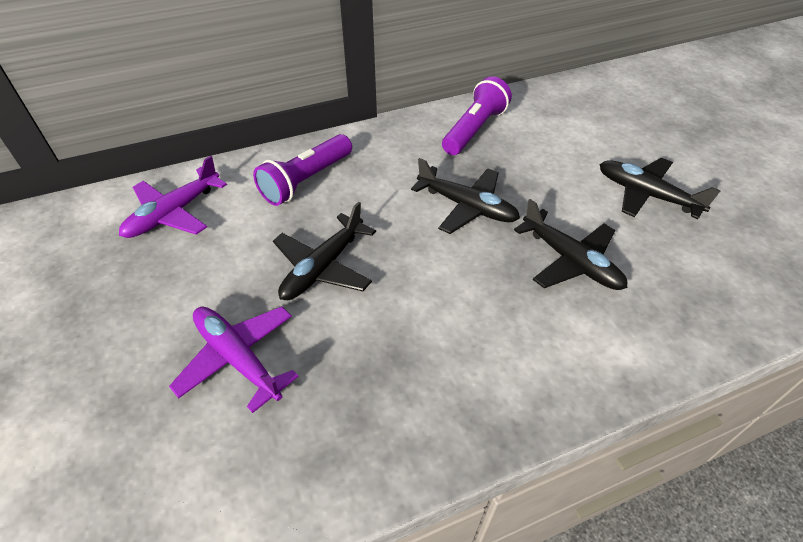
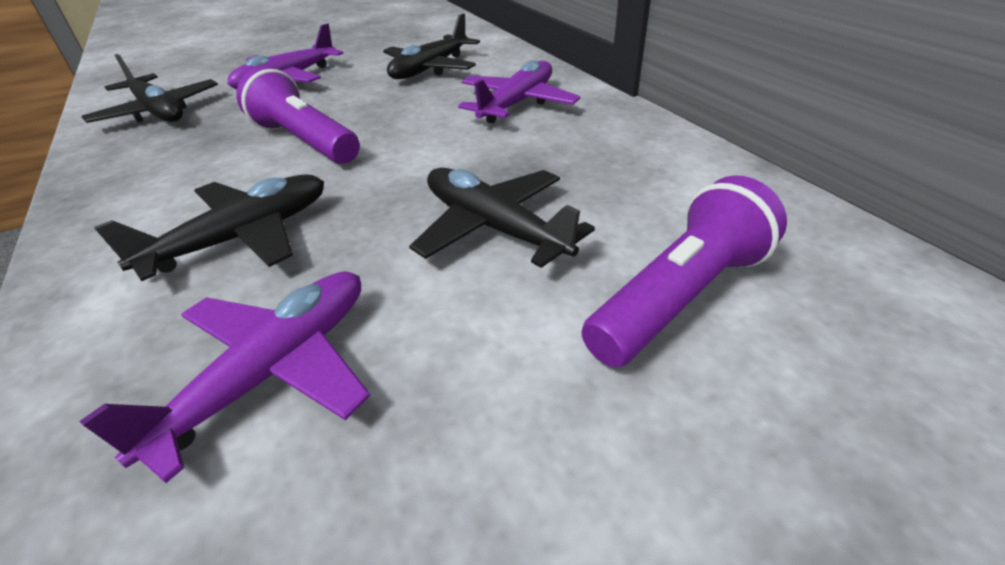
purple plane: 2 -> 3

